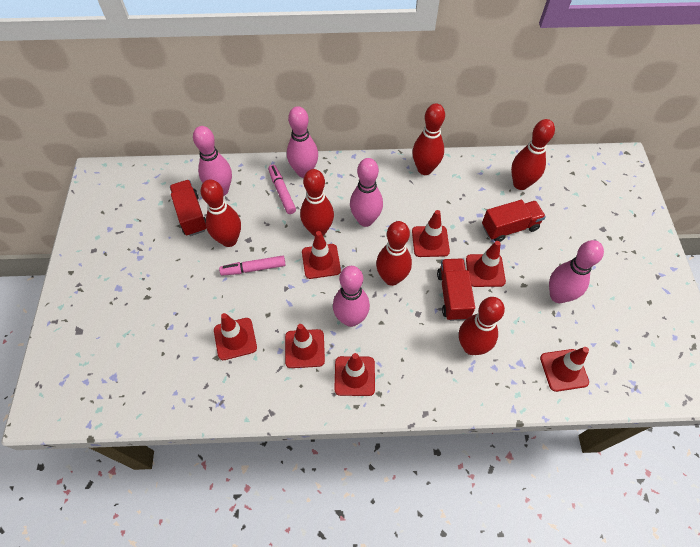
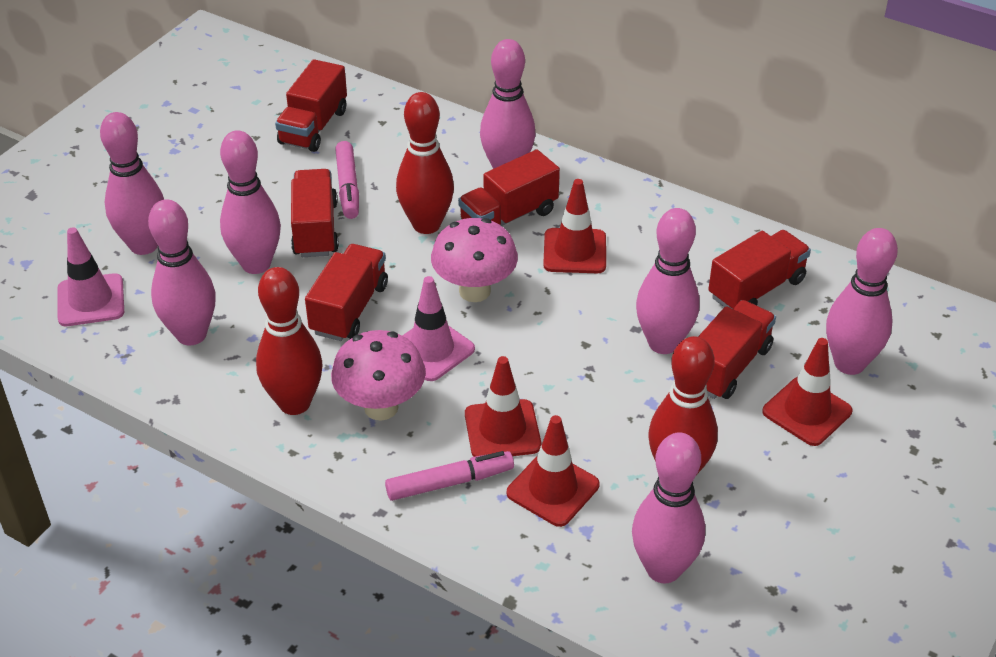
pink bowling pin: 5 -> 7
pink mushroom: 0 -> 2
pink traffic cone: 0 -> 2
red bowling pin: 6 -> 3
red traffic cone: 7 -> 4
red truck: 3 -> 6

